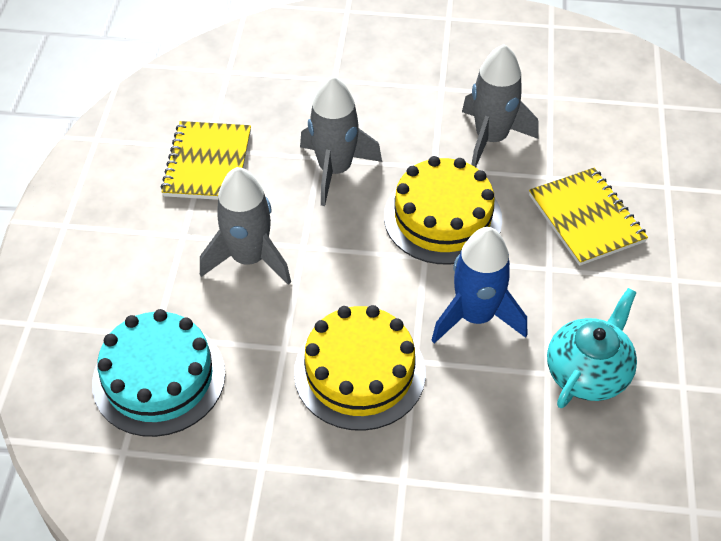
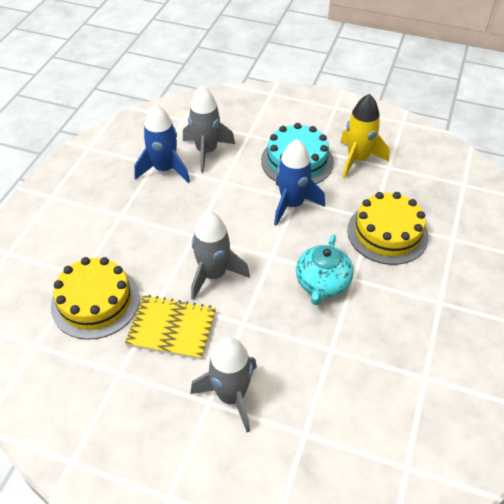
blue rocket: 1 -> 2
yellow notebook: 2 -> 1
yellow rocket: 0 -> 1

